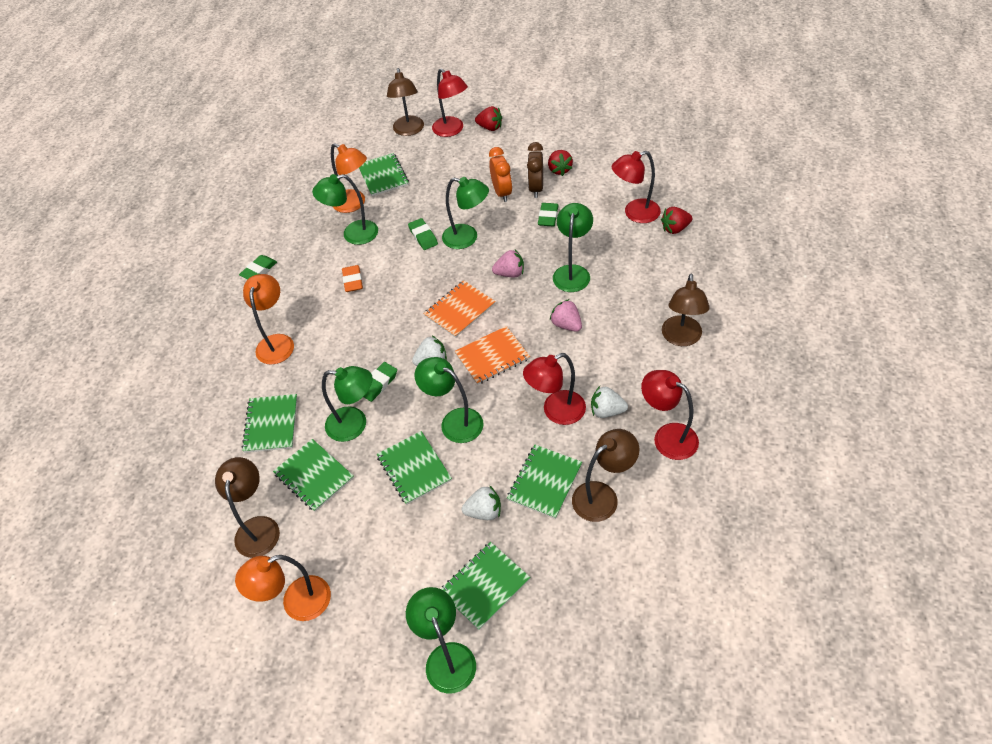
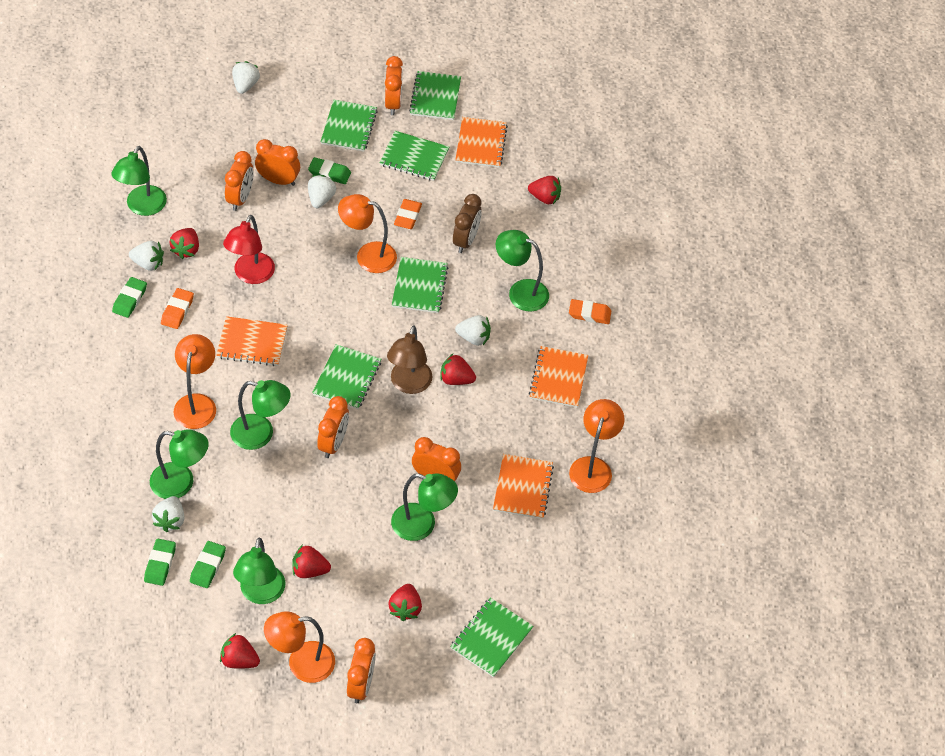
brown lamp: 4 -> 1
orange clock: 1 -> 6
orange eraser: 1 -> 3
orange lamp: 3 -> 4
orange notebook: 2 -> 4
pink strawberry: 2 -> 0
red lamp: 4 -> 1
red strawberry: 3 -> 6
white strawberry: 3 -> 5

